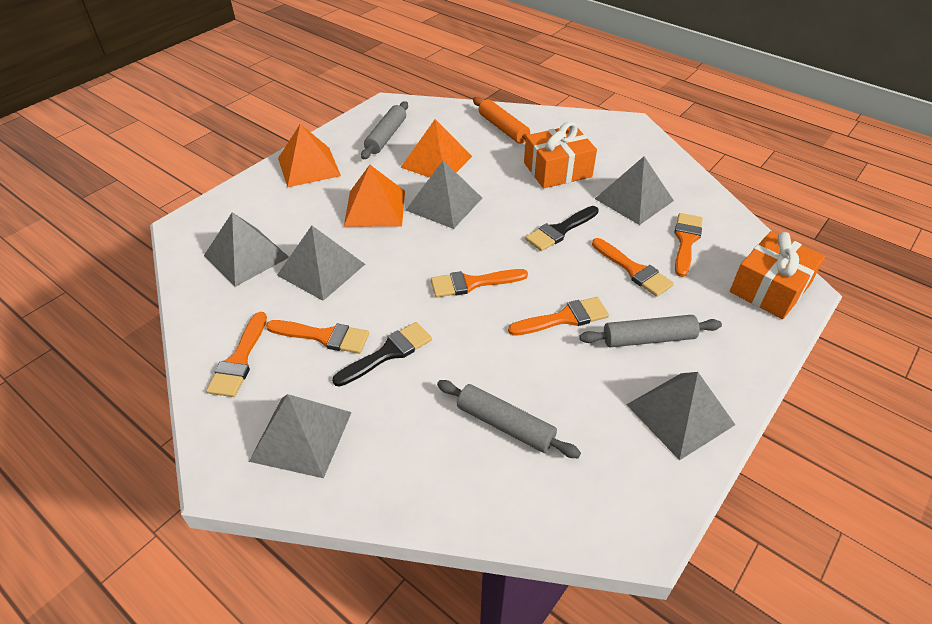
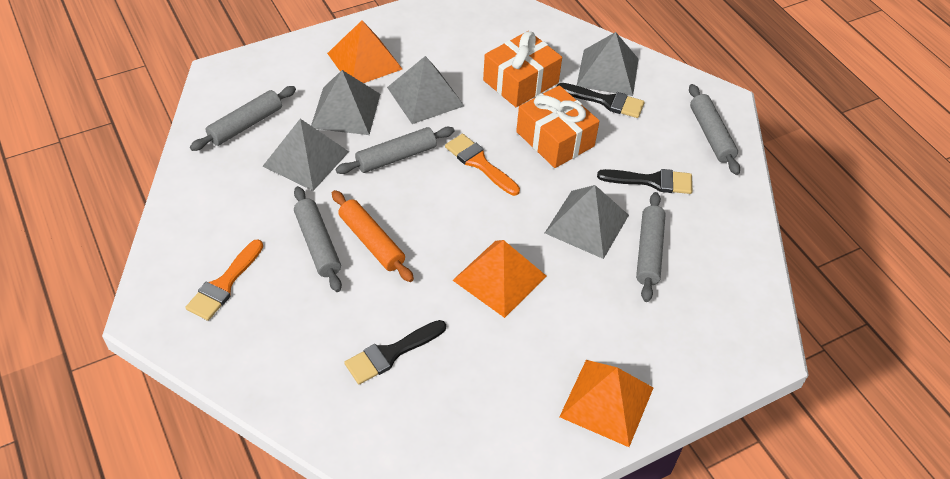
black brush: 2 -> 3
grey pyramid: 6 -> 5
grey rolling pin: 3 -> 5
orange brush: 6 -> 2

